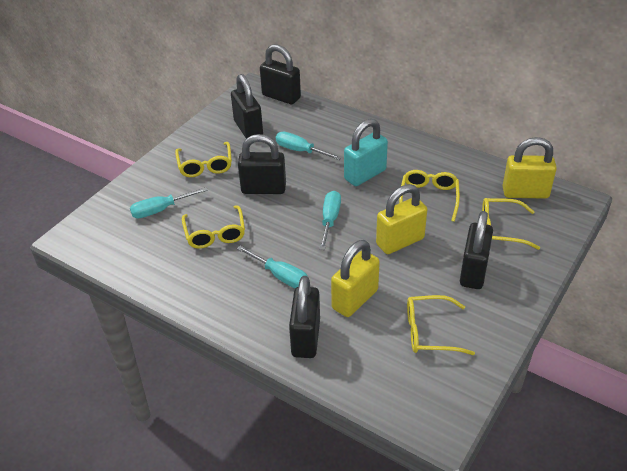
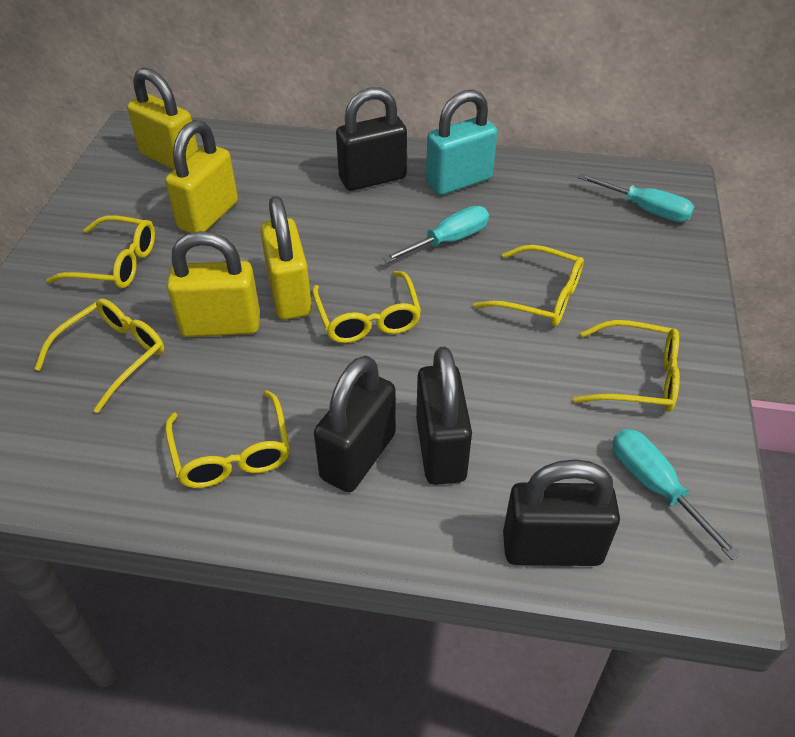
black padlock: 5 -> 4
turquoise screwdriver: 4 -> 3
yellow glasses: 5 -> 6
yellow padlock: 3 -> 4

